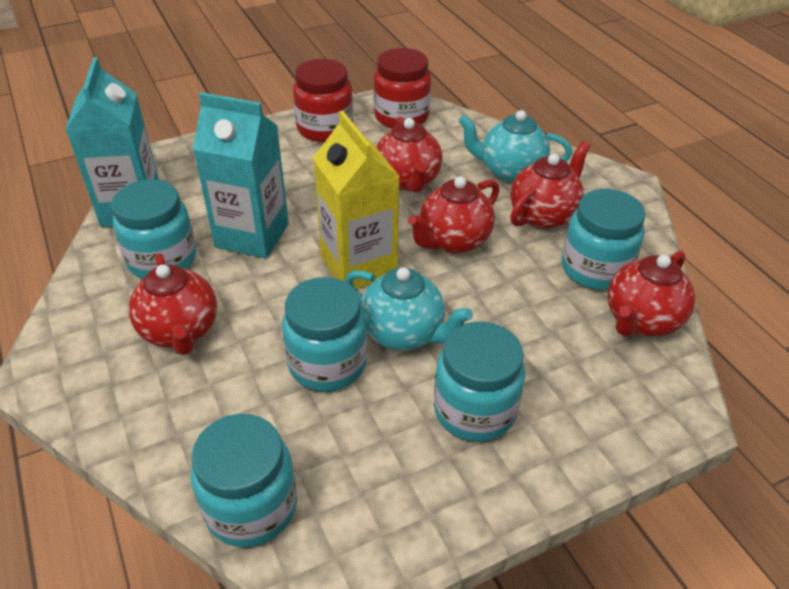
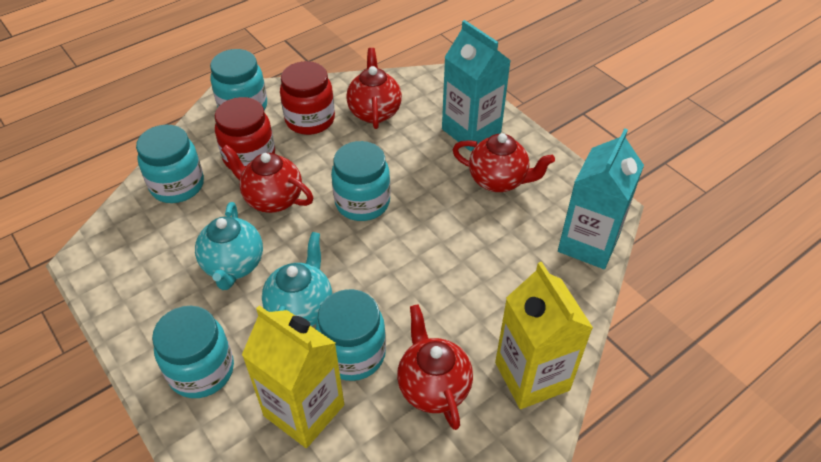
red teapot: 5 -> 4
yellow carton: 1 -> 2

